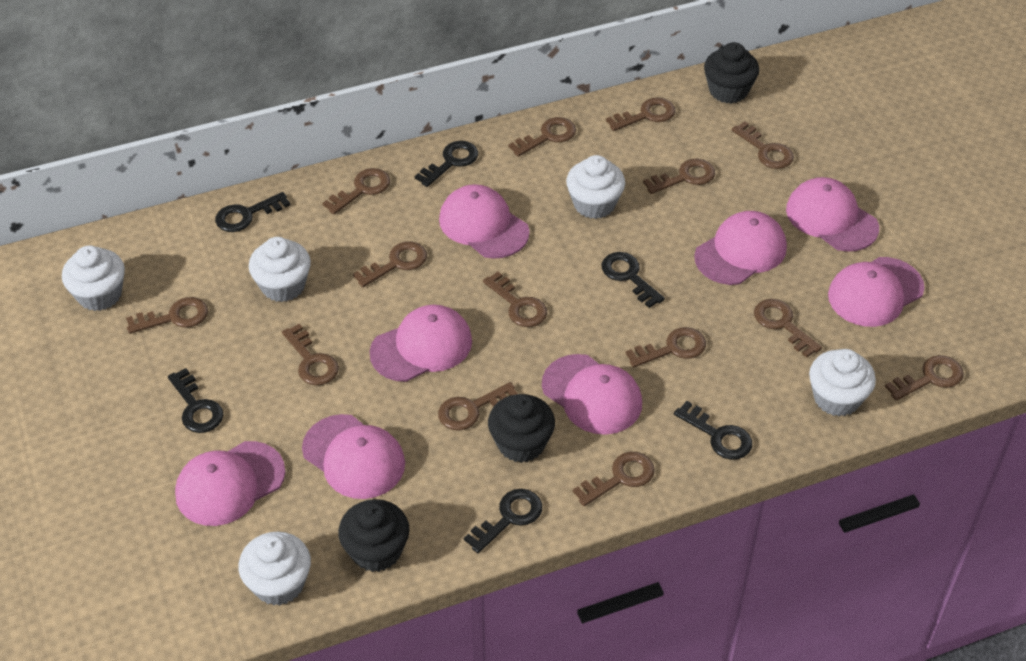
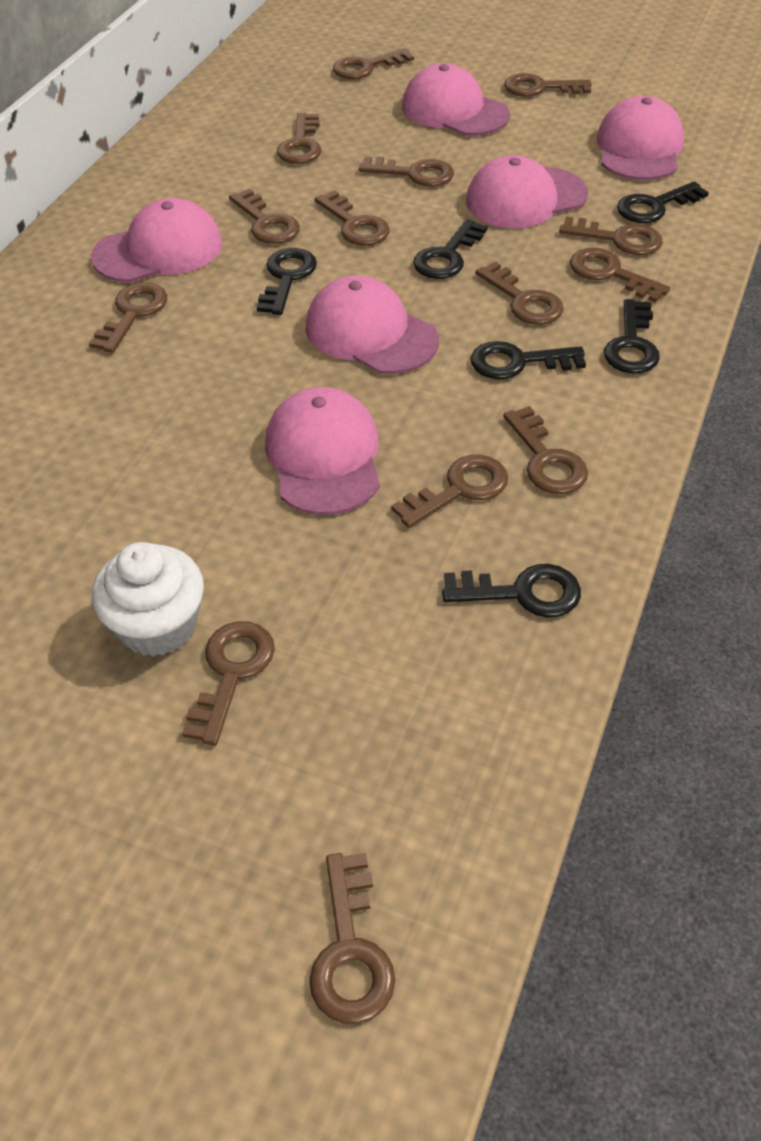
black cupcake: 3 -> 0
pink cap: 8 -> 6
white cupcake: 5 -> 1

